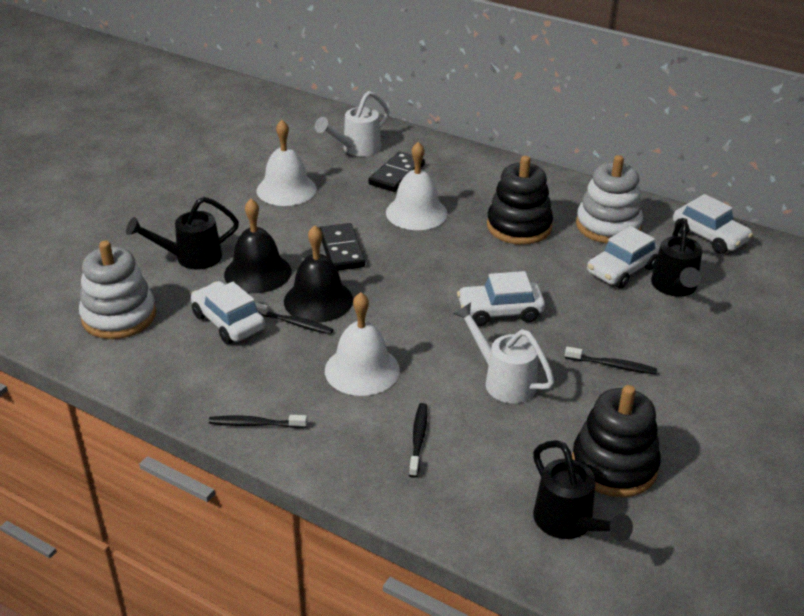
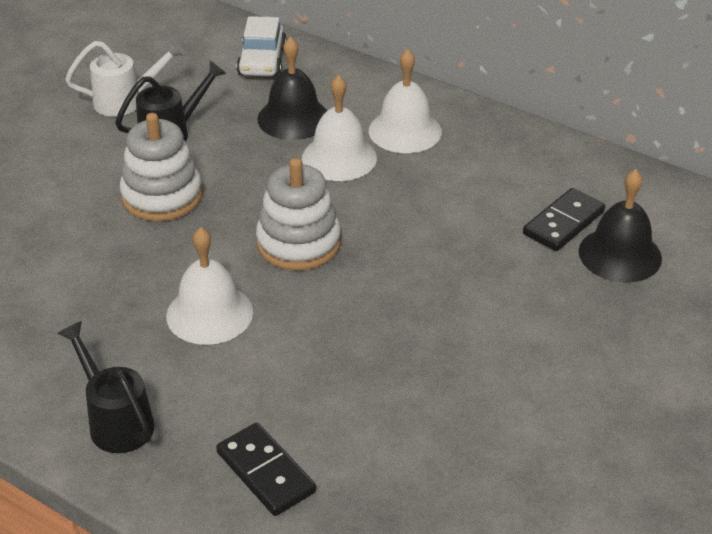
black stacking toy: 2 -> 0
black toothbrush: 4 -> 0
black watering can: 3 -> 2
white car: 4 -> 1
white watering can: 2 -> 1

